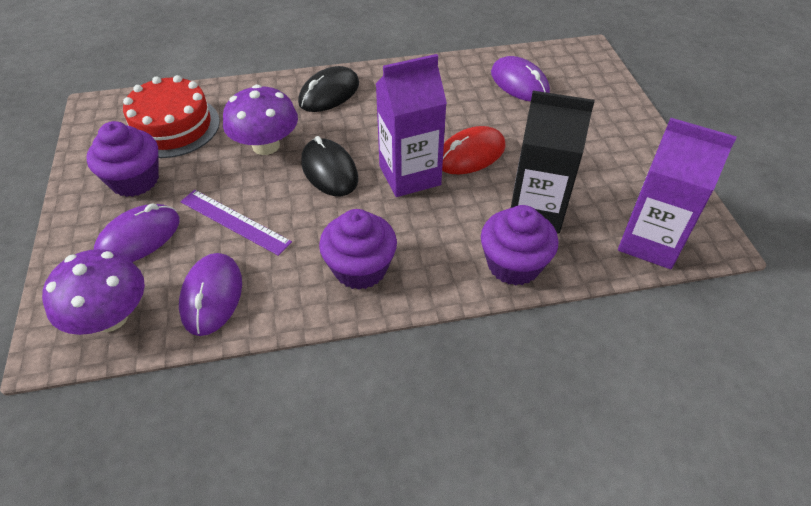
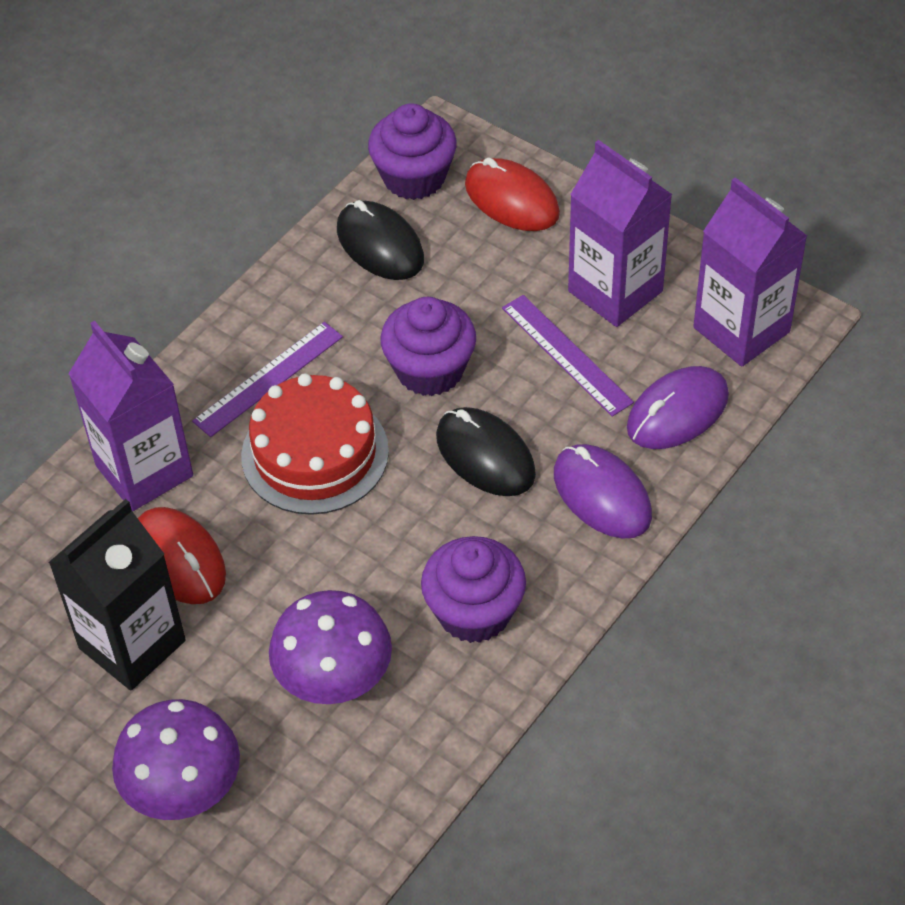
purple carton: 2 -> 3
purple mouse: 3 -> 2
purple ruler: 1 -> 2
red mouse: 1 -> 2

